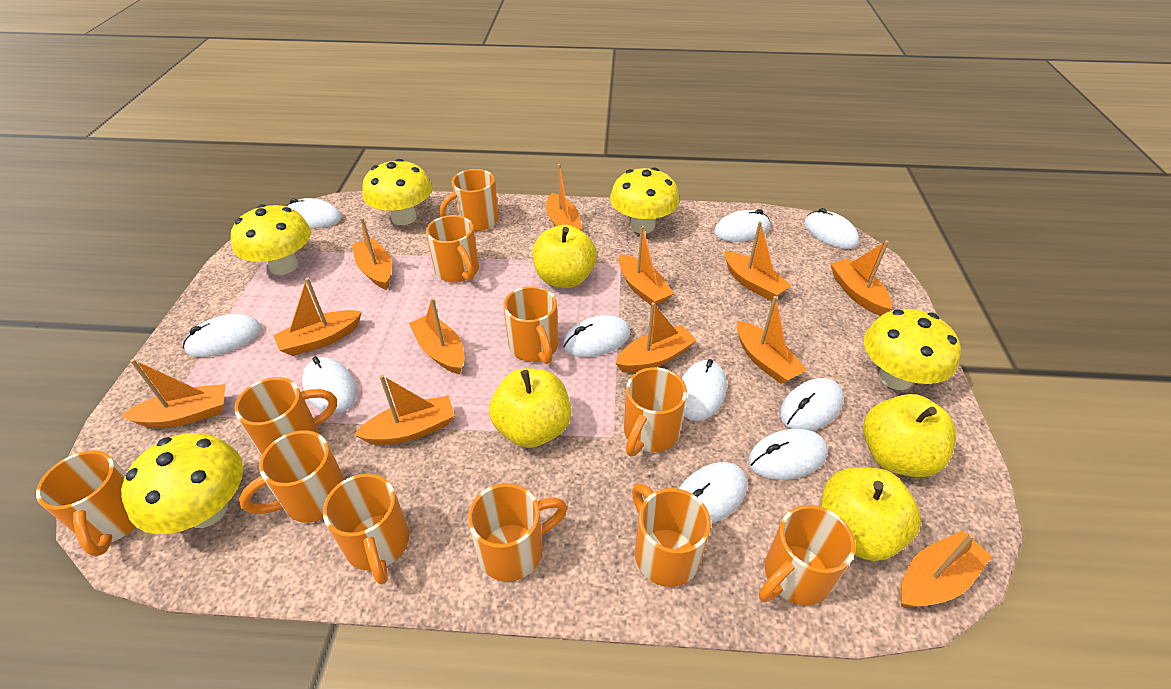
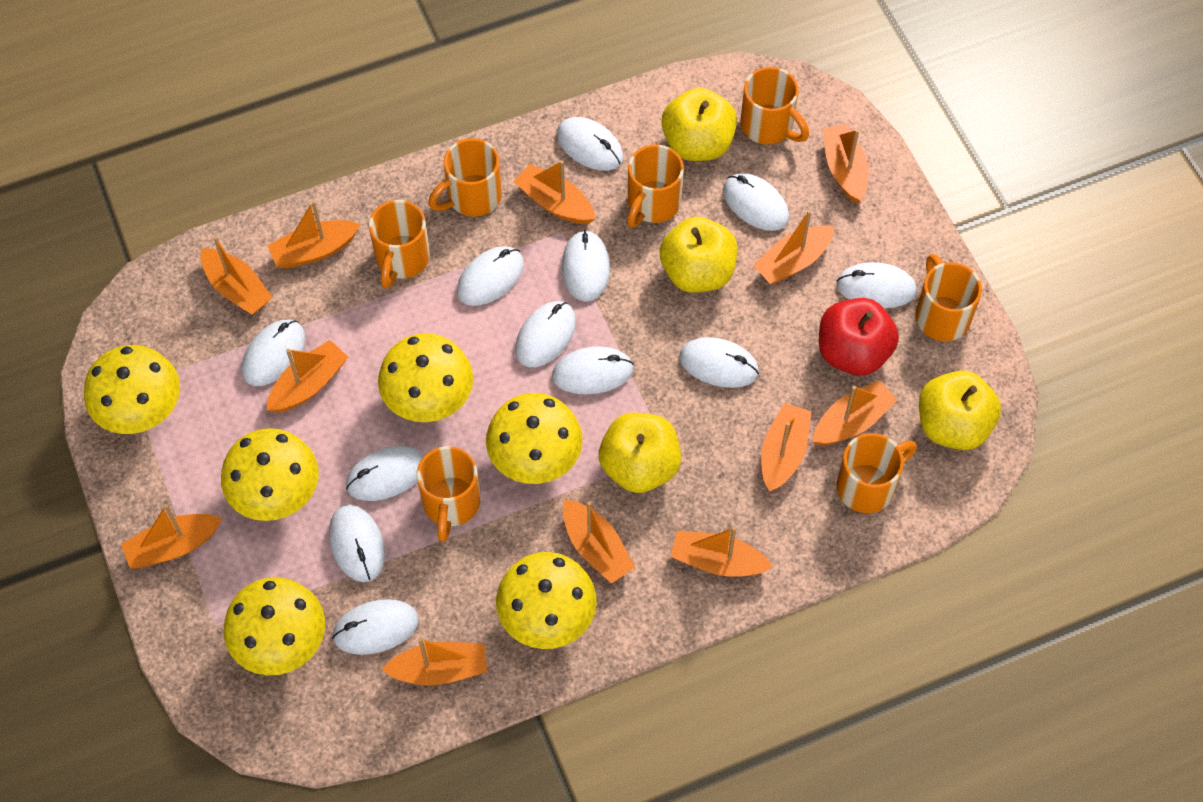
orange mug: 11 -> 7
red apple: 0 -> 1
white mouse: 10 -> 12
yellow mushroom: 5 -> 6

